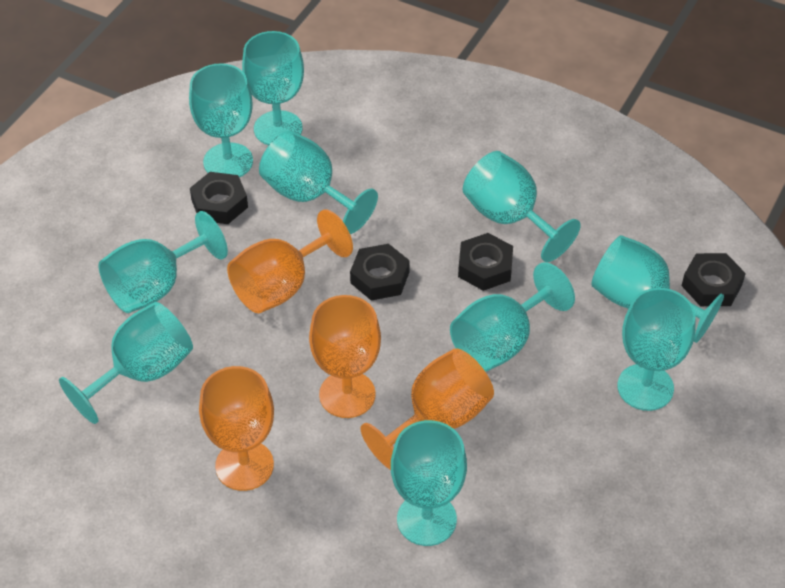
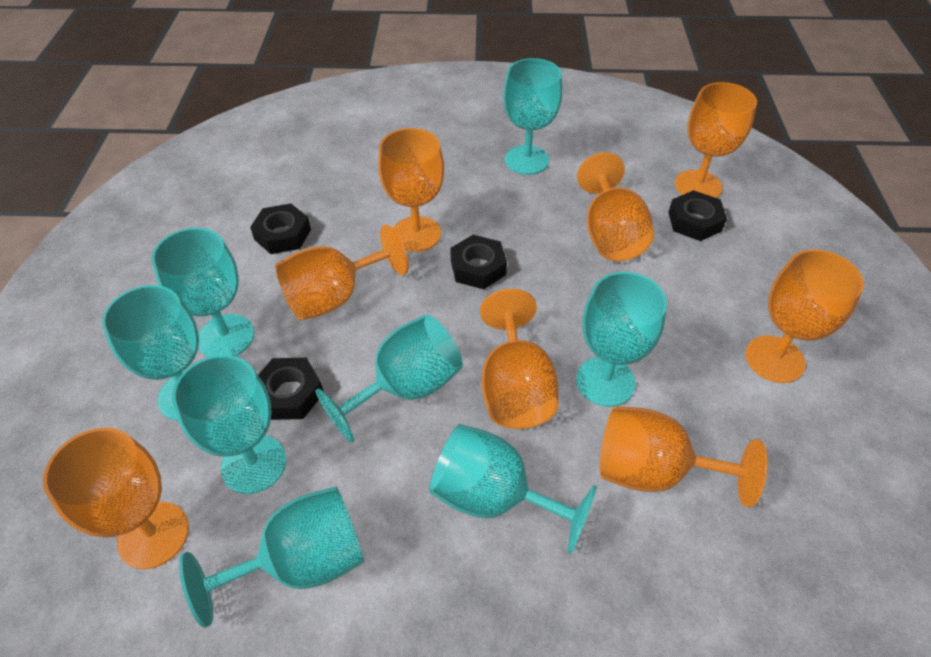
orange goblet: 4 -> 8
turquoise goblet: 10 -> 8

